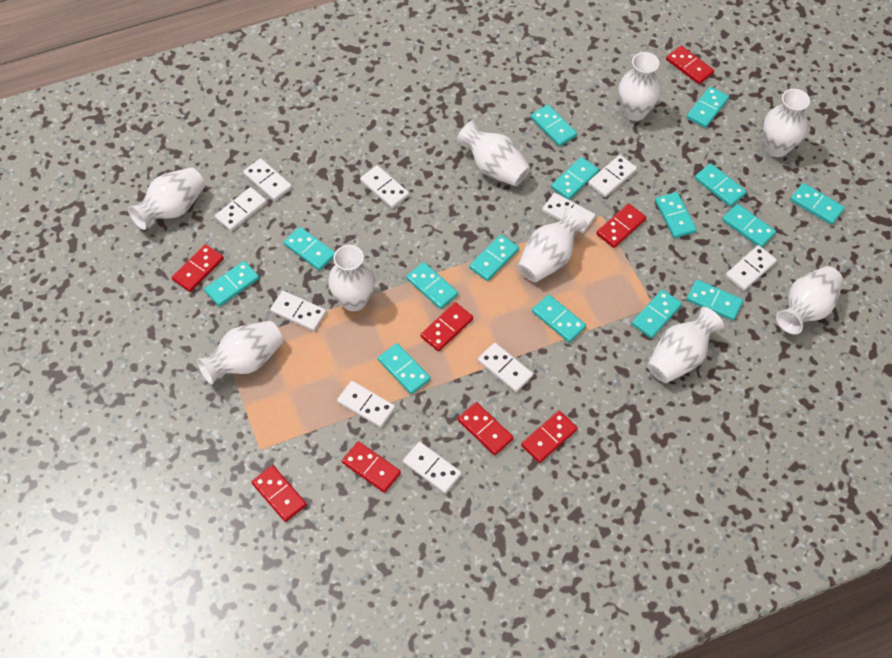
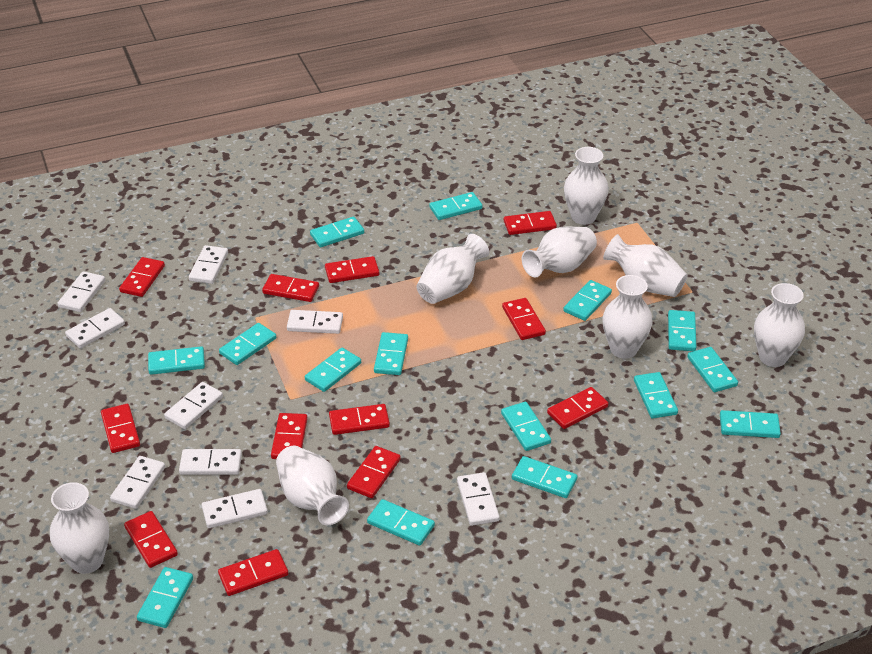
red domino: 8 -> 12
white domino: 10 -> 9
white vase: 9 -> 8

